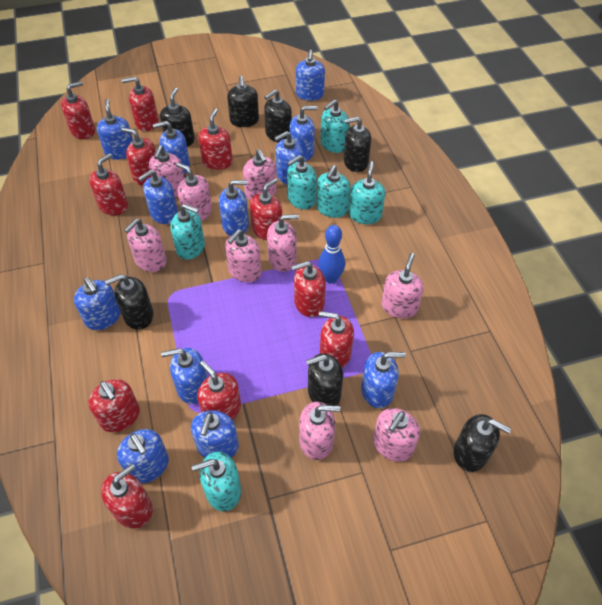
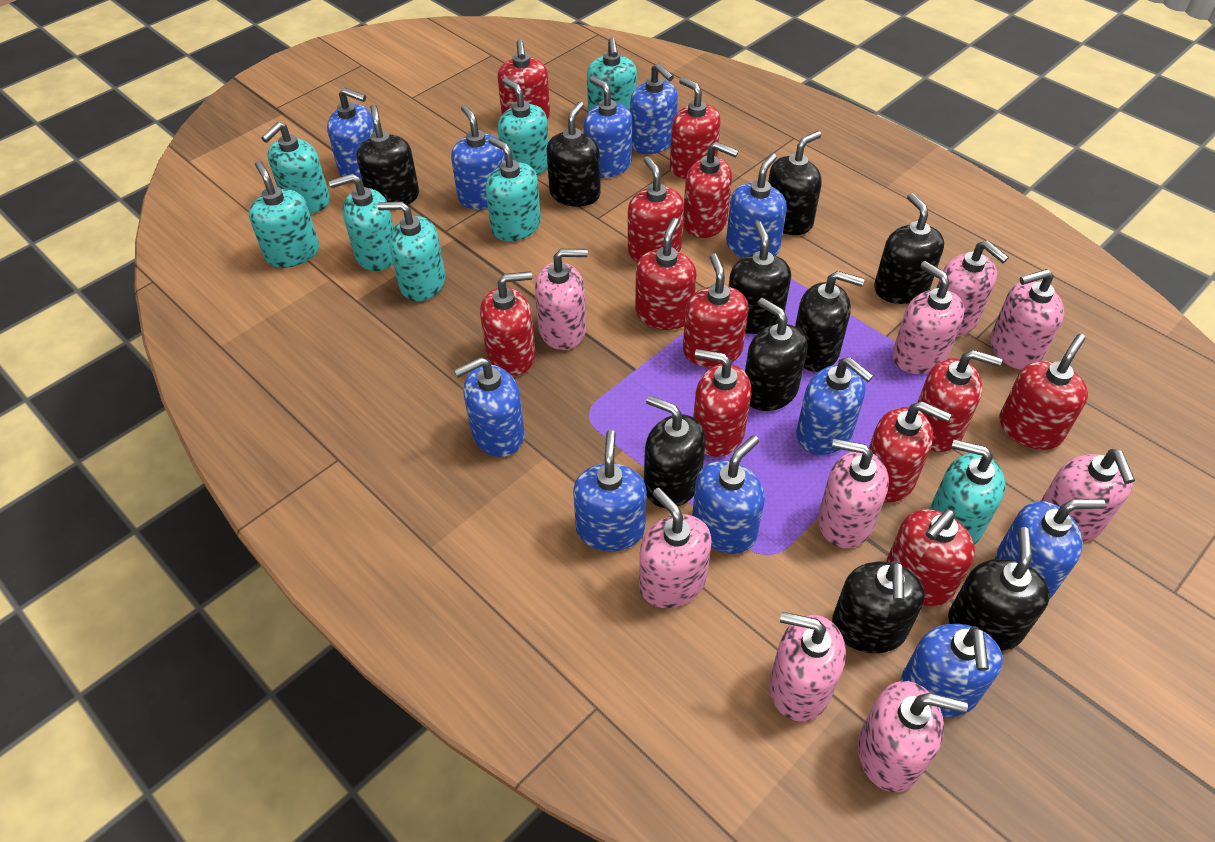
black soap dispenser: 7 -> 10
blue bowling pin: 1 -> 0
blue soap dispenser: 12 -> 11
red soap dispenser: 11 -> 12
turquoise soap dispenser: 6 -> 8

